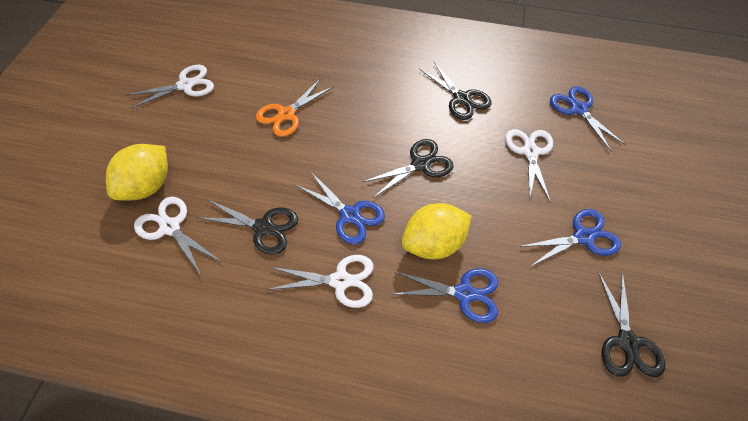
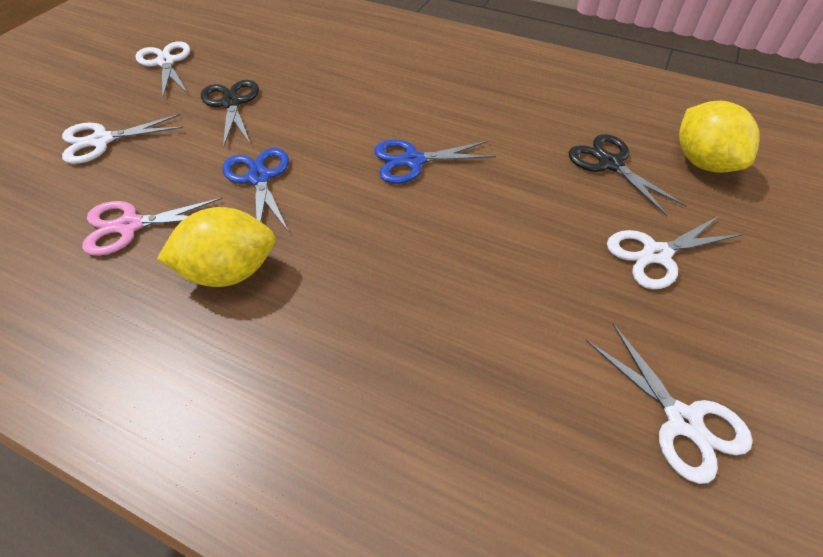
black scissors: 4 -> 2
blue scissors: 4 -> 2
orange scissors: 1 -> 0
pink scissors: 0 -> 1

